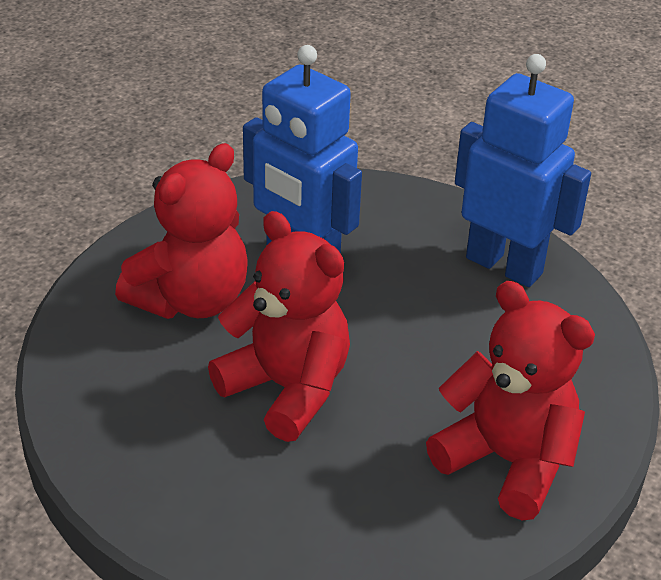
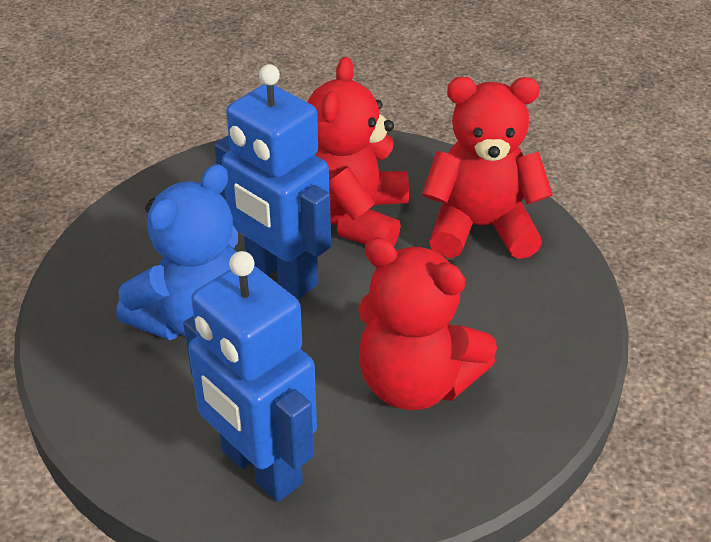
blue teddy bear: 0 -> 1

